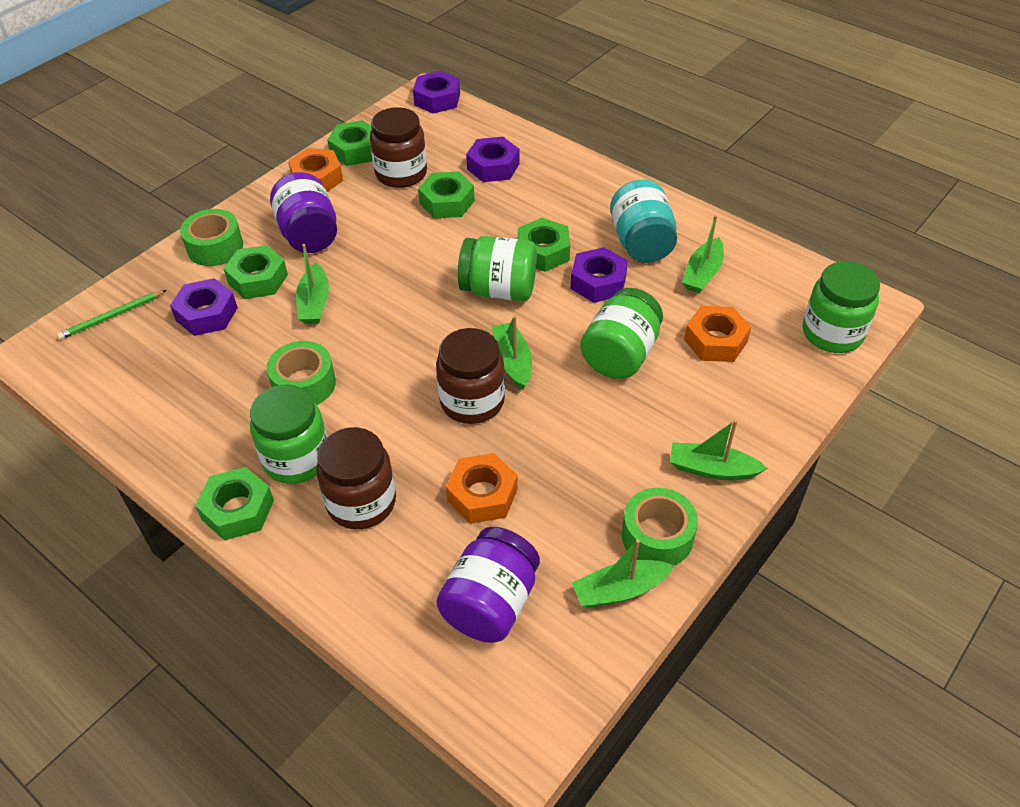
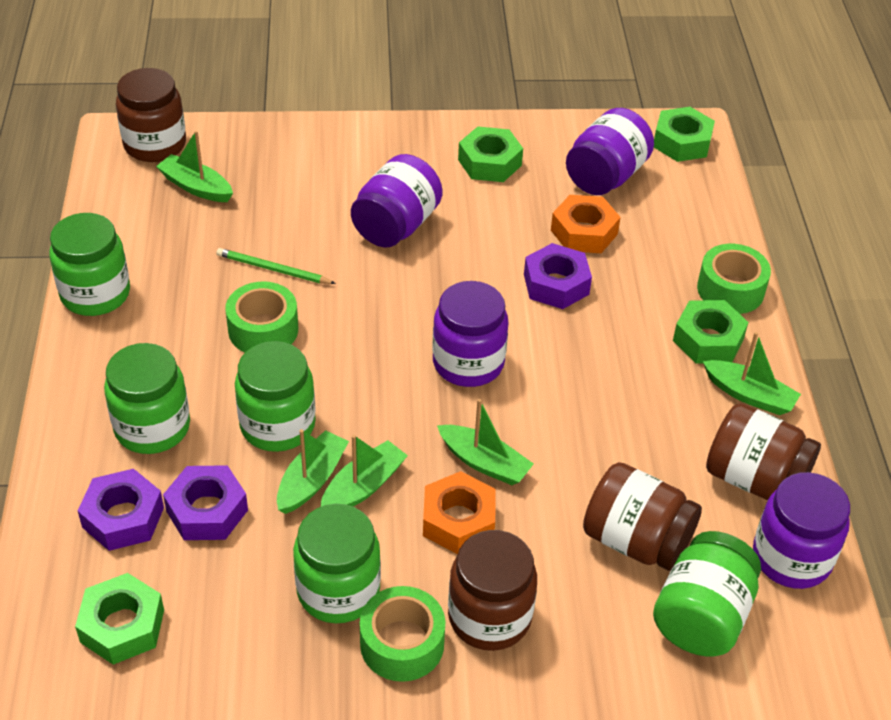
brown jar: 3 -> 4
green jar: 4 -> 5
green nut: 5 -> 4
orange nut: 3 -> 2
purple jar: 2 -> 4
purple nut: 4 -> 3
turquoise jar: 1 -> 0

